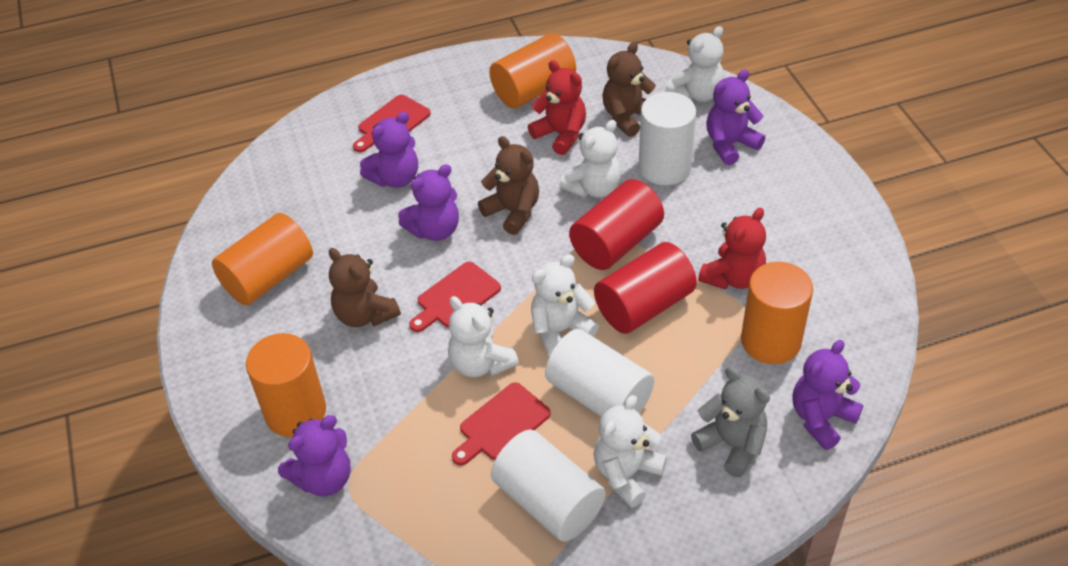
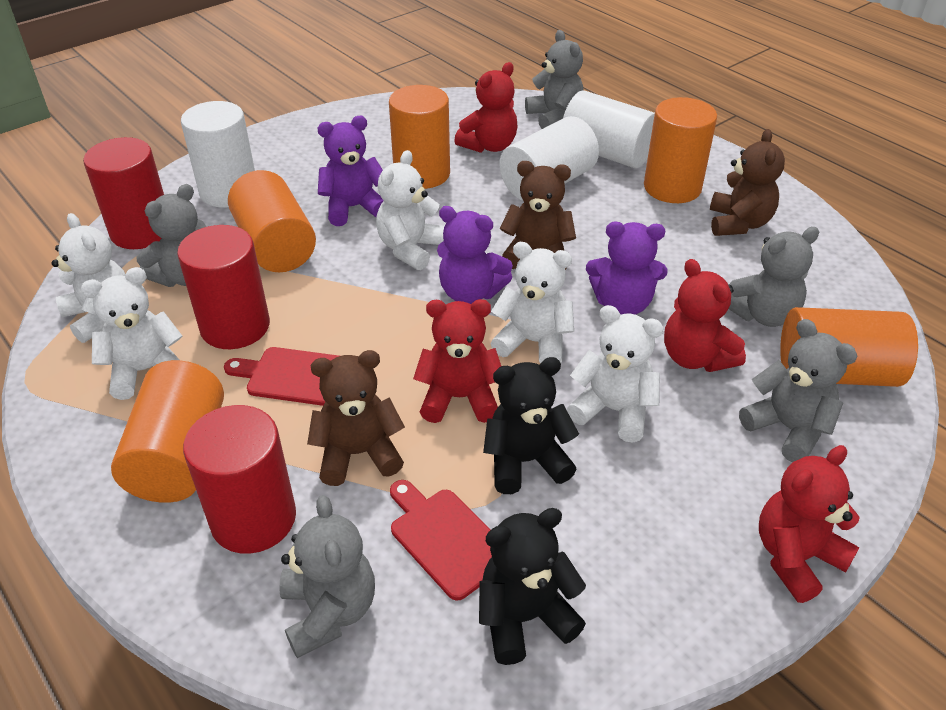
black teddy bear: 0 -> 2
grey teddy bear: 1 -> 5
orange cylinder: 4 -> 5
purple teddy bear: 5 -> 3
red cutting board: 3 -> 2
red cylinder: 2 -> 3
red teddy bear: 2 -> 4

